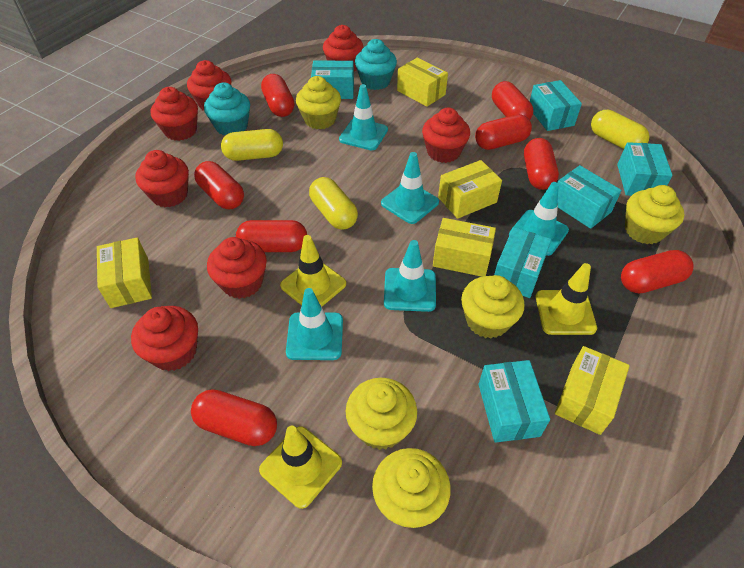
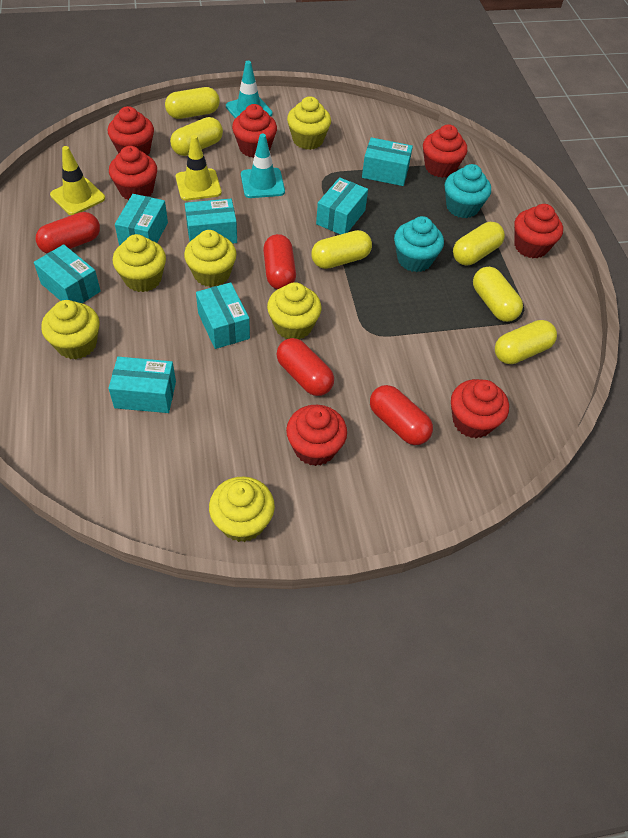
red capsule: 8 -> 4
turquoise box: 6 -> 7
turquoise traffic cone: 5 -> 2
yellow box: 5 -> 0
yellow capsule: 3 -> 6
yellow cupcake: 5 -> 6
yellow traffic cone: 3 -> 2

